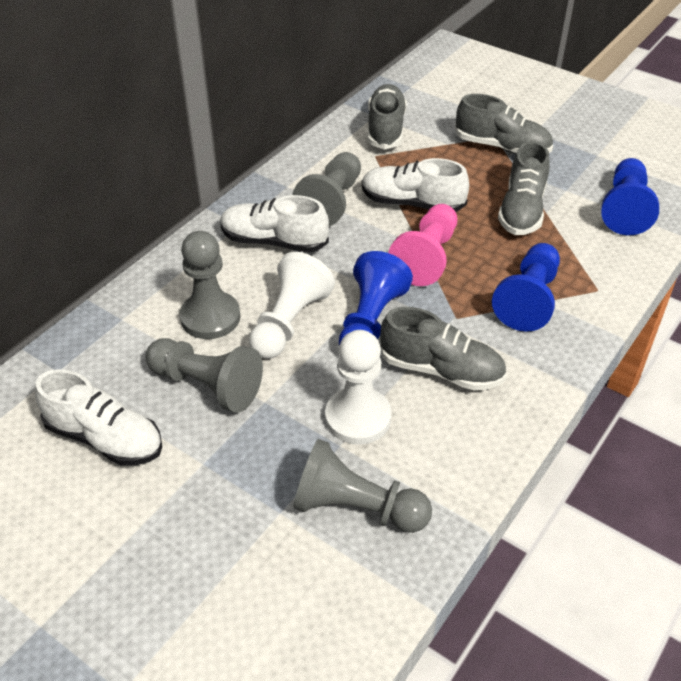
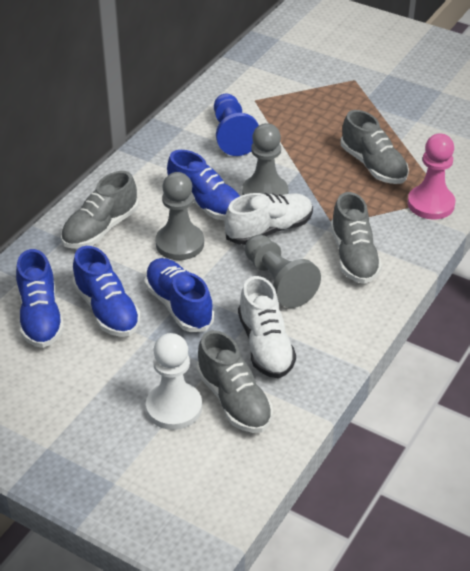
blue pawn: 3 -> 1
blue shoe: 0 -> 4
grey pawn: 4 -> 3
white pawn: 2 -> 1
white shoe: 3 -> 2

